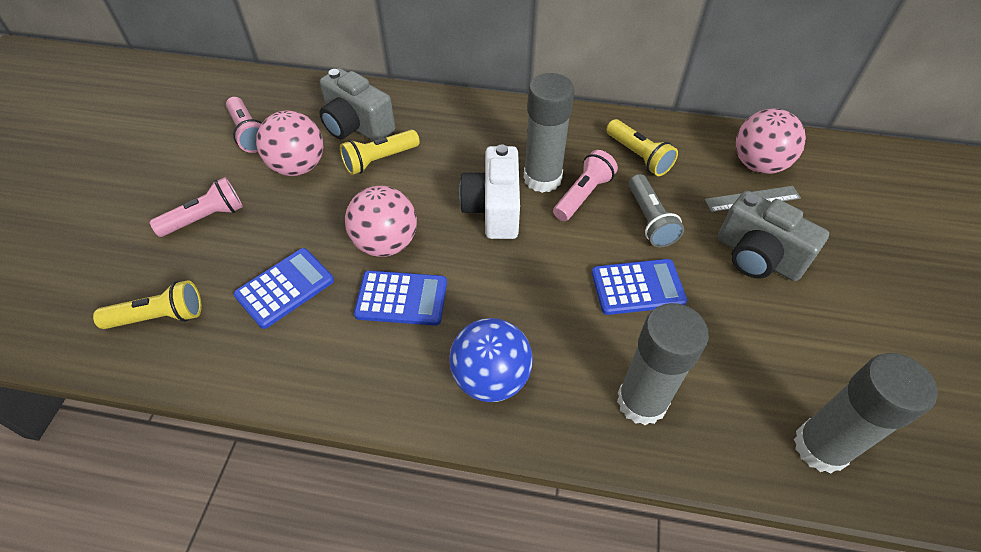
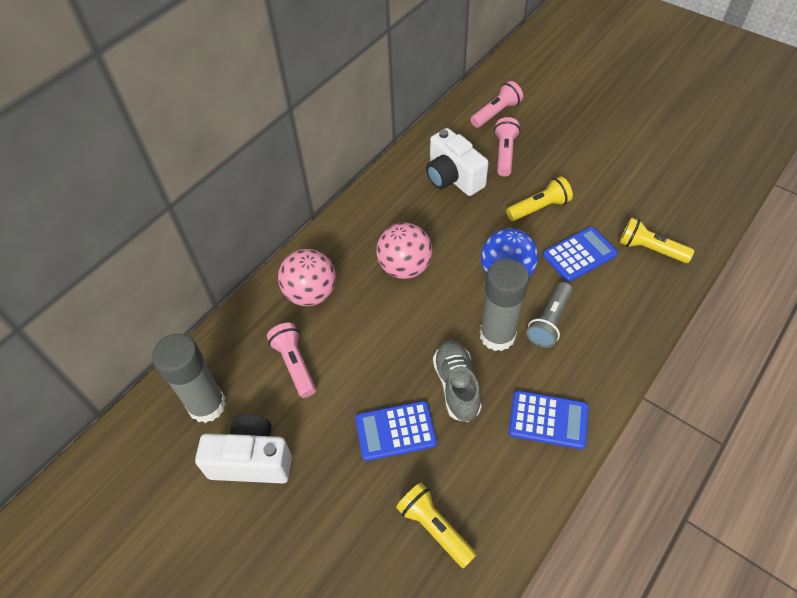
grey camera: 2 -> 0
grey glue stick: 3 -> 2
grey ruler: 1 -> 0
grey shoe: 0 -> 1
pink ball: 3 -> 2
white camera: 1 -> 2

